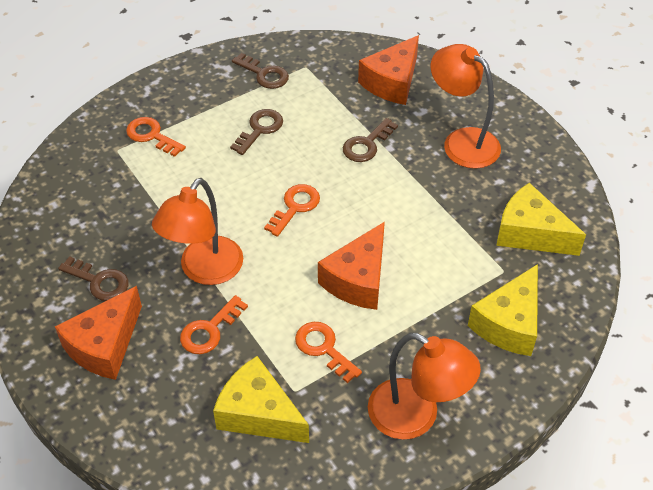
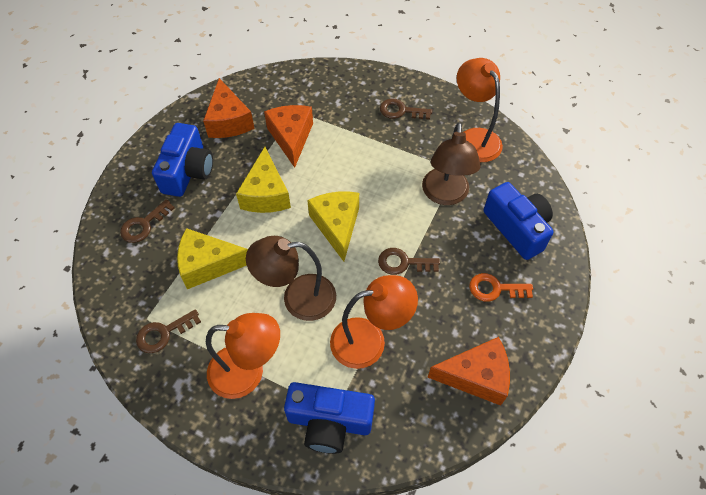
blue camera: 0 -> 3
brown lamp: 0 -> 2
orange key: 4 -> 1

